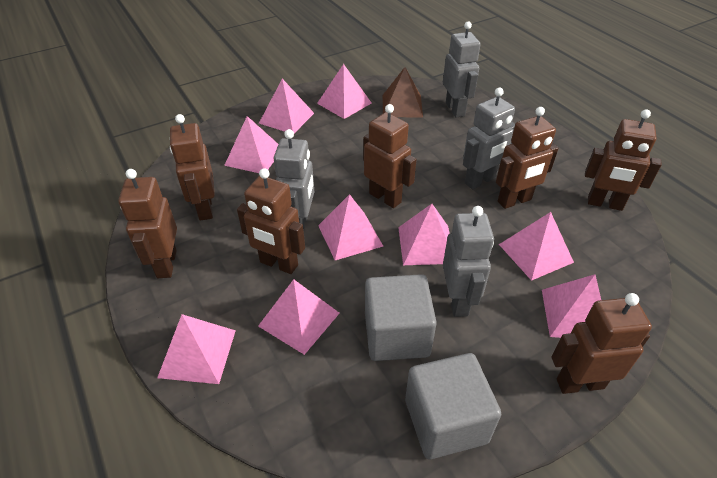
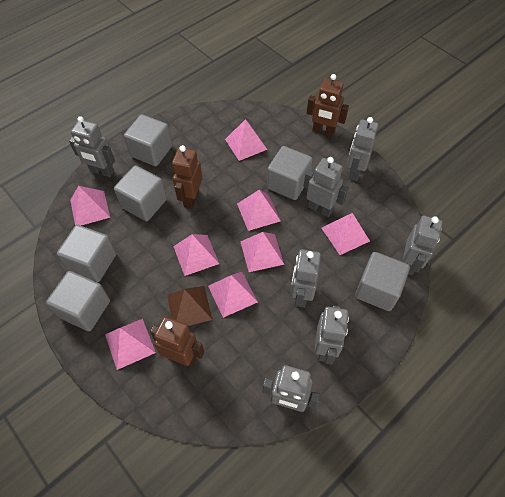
brown robot: 7 -> 3
grey cube: 2 -> 6
grey robot: 4 -> 7
pink pyramid: 9 -> 8

